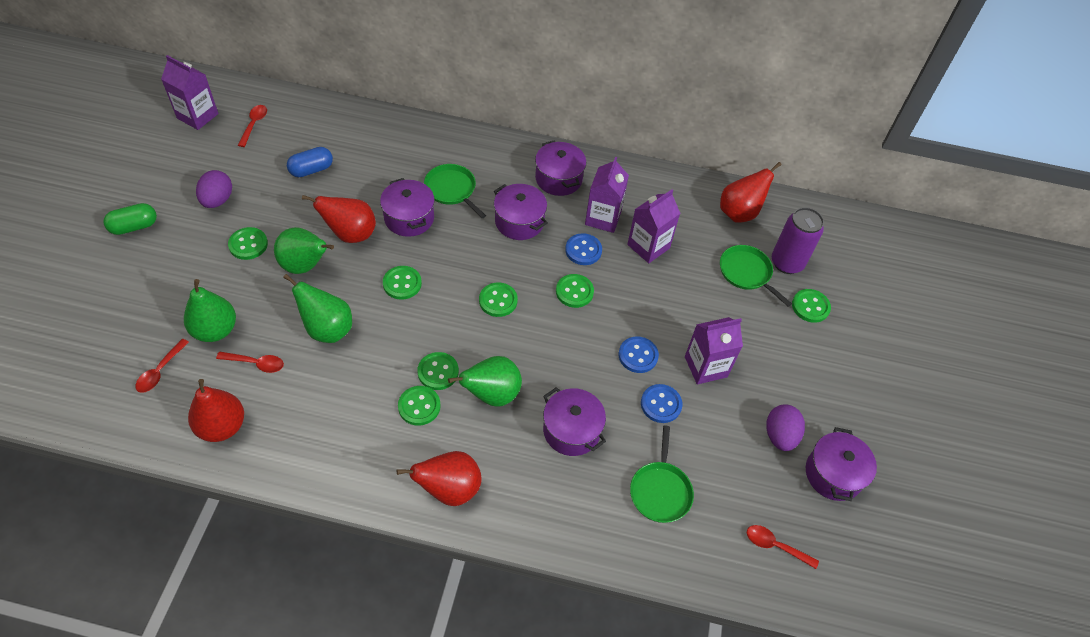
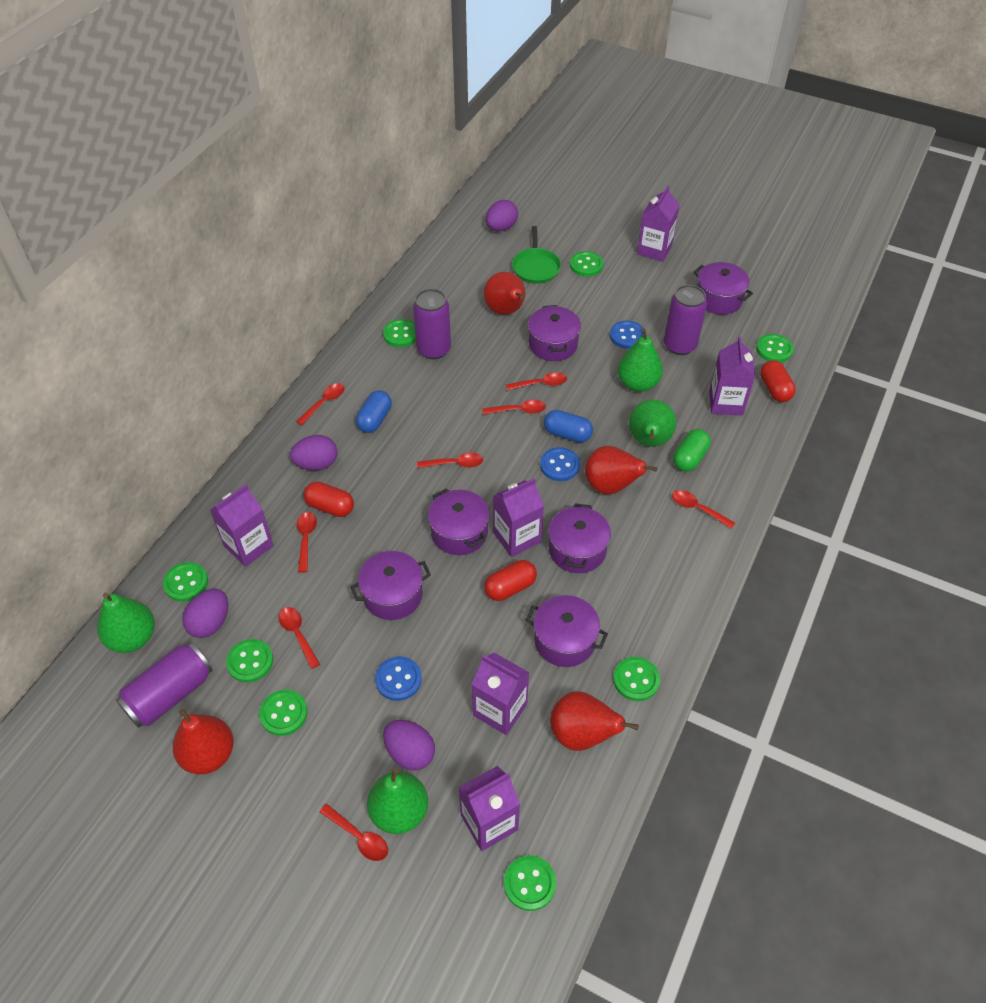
blue capsule: 1 -> 2
green button: 7 -> 8
green pan: 3 -> 1
purple can: 1 -> 3
purple carton: 4 -> 6
purple egg: 2 -> 4
purple pot: 5 -> 6
red capsule: 0 -> 3
red spoon: 4 -> 8

